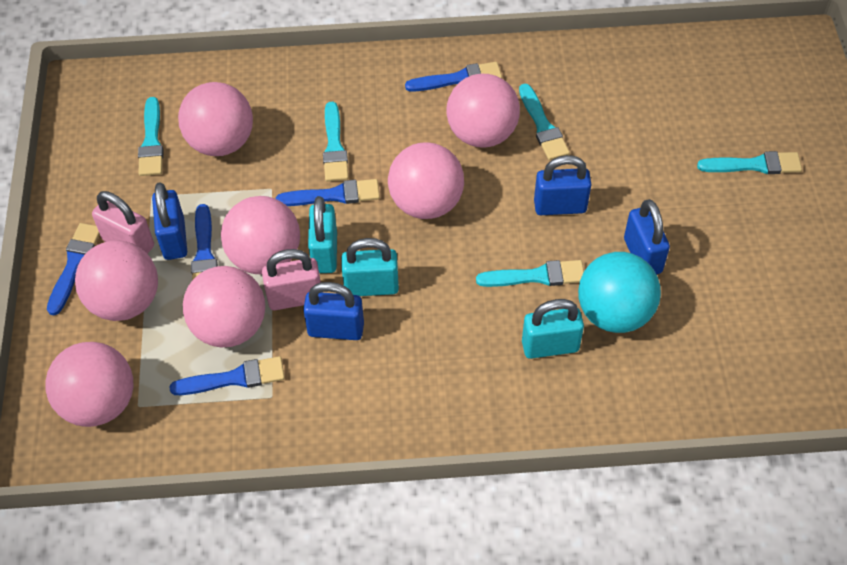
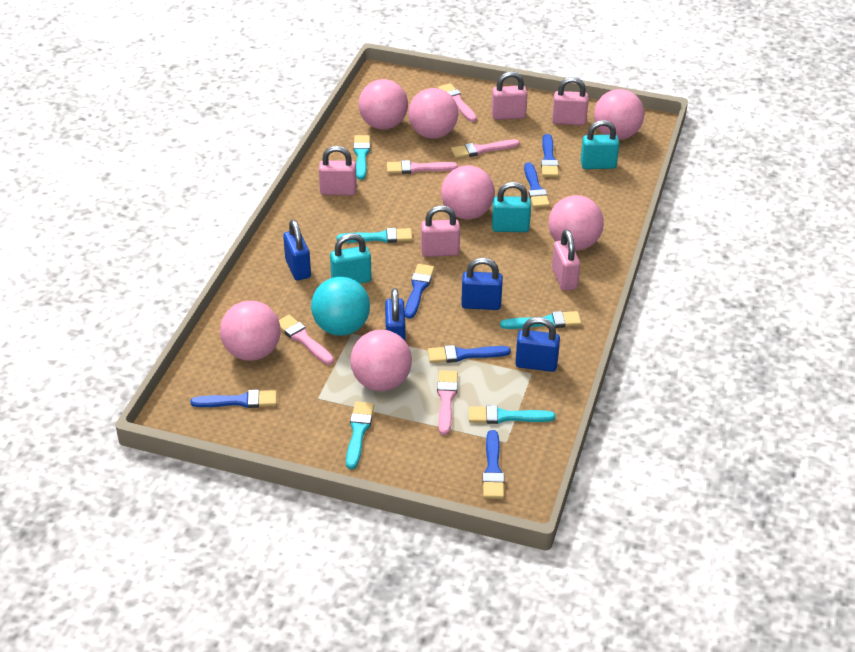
blue brush: 5 -> 6
pink brush: 0 -> 5
pink padlock: 2 -> 5

